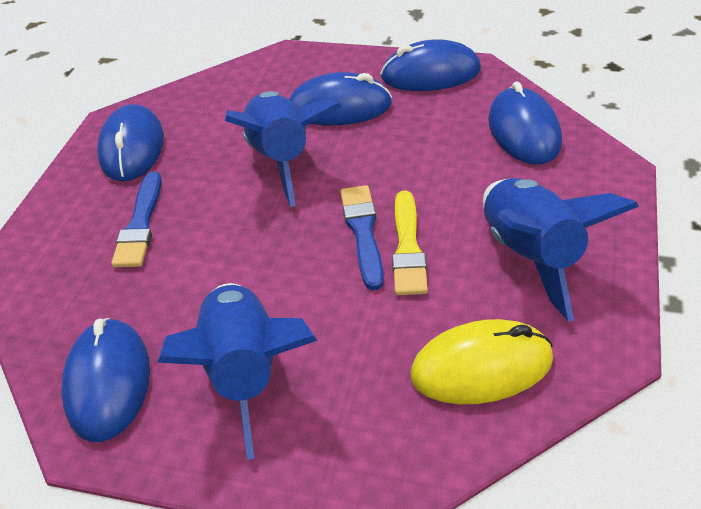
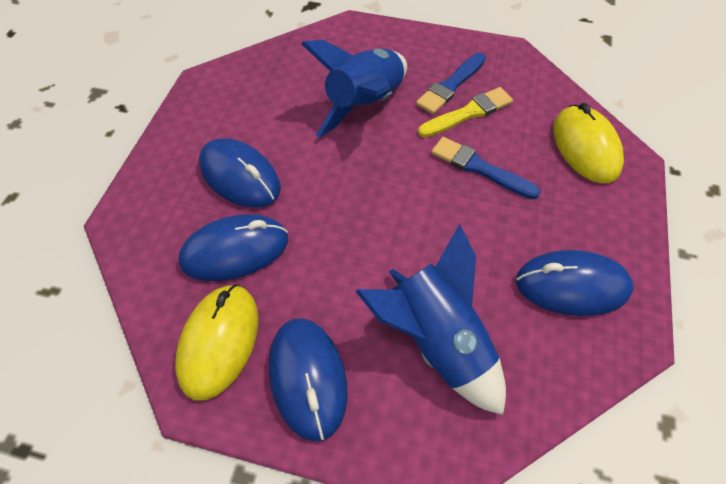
blue mouse: 5 -> 4
blue rocket: 3 -> 2
yellow mouse: 1 -> 2

